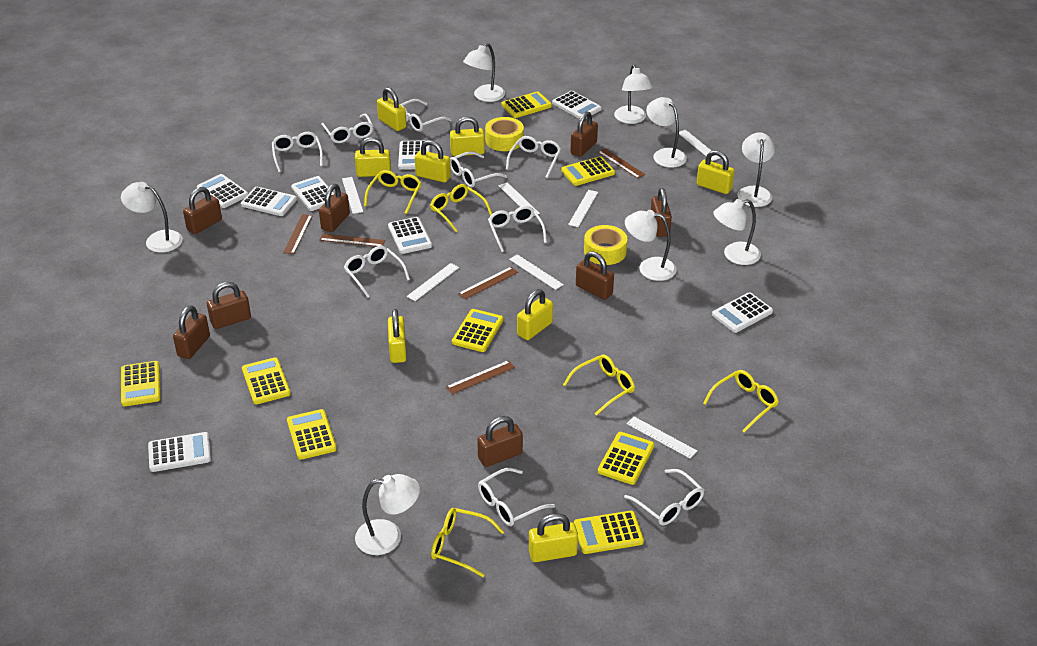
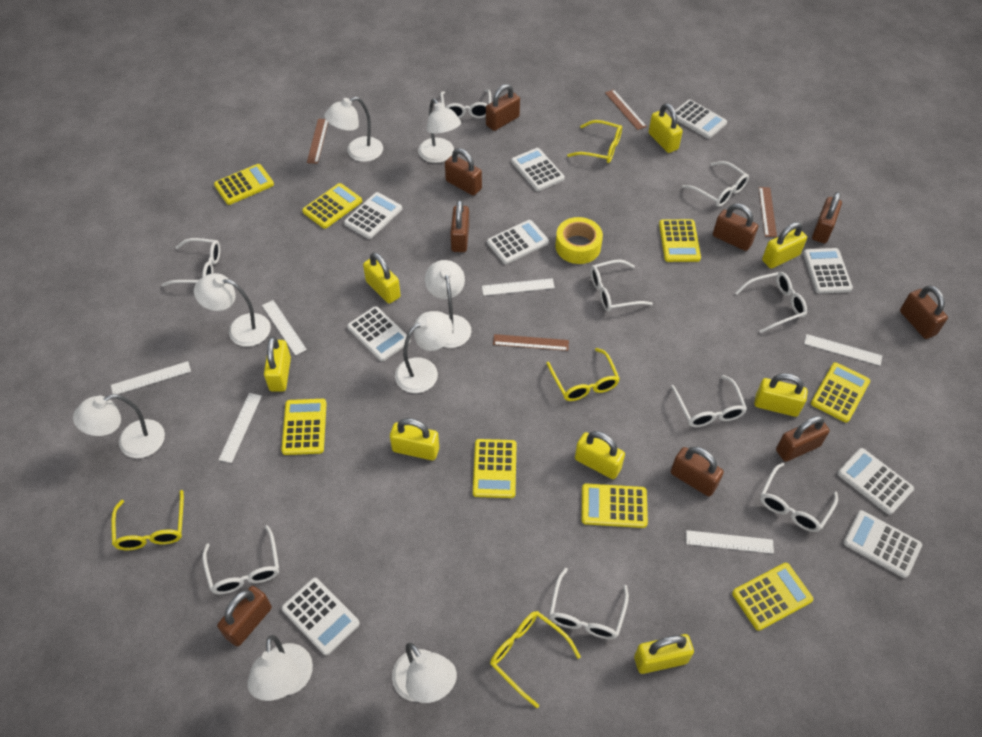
brown padlock: 8 -> 9
brown ruler: 5 -> 4
white calculator: 8 -> 9
white ruler: 7 -> 6
yellow glasses: 5 -> 4
yellow tape: 2 -> 1

